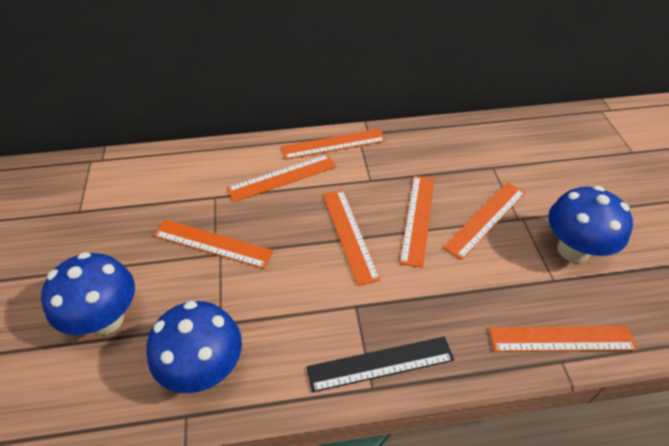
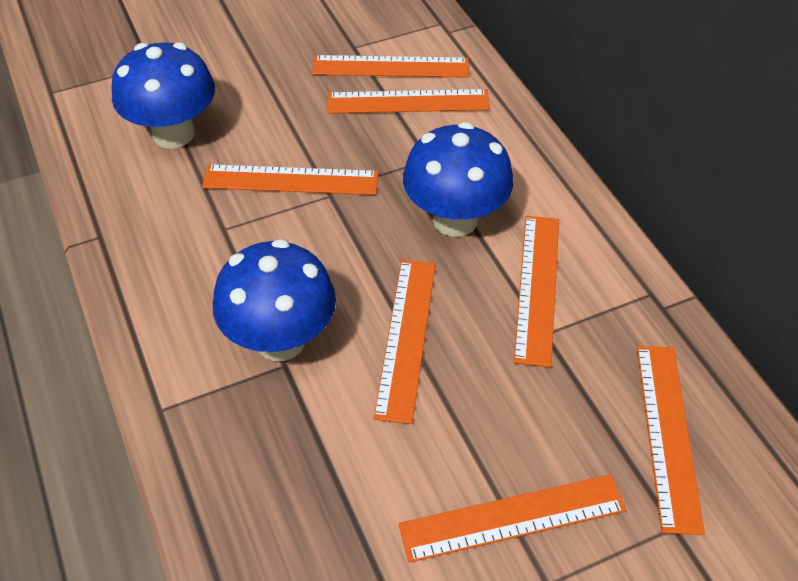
black ruler: 1 -> 0

